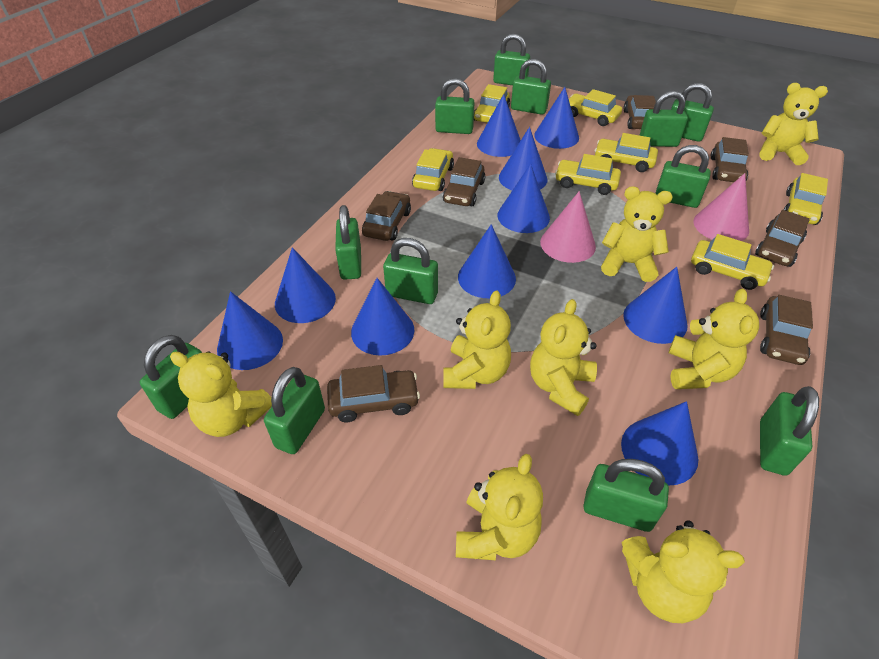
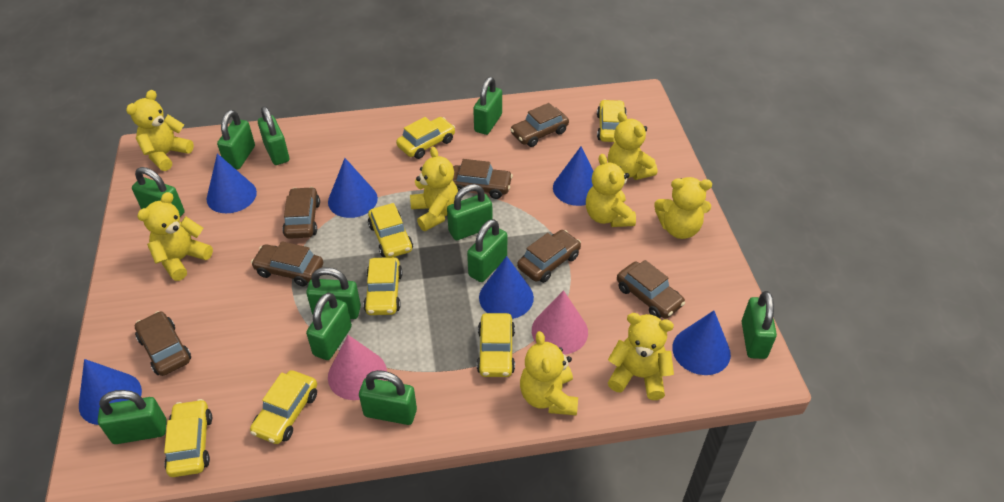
blue cone: 10 -> 6
green padlock: 12 -> 11

